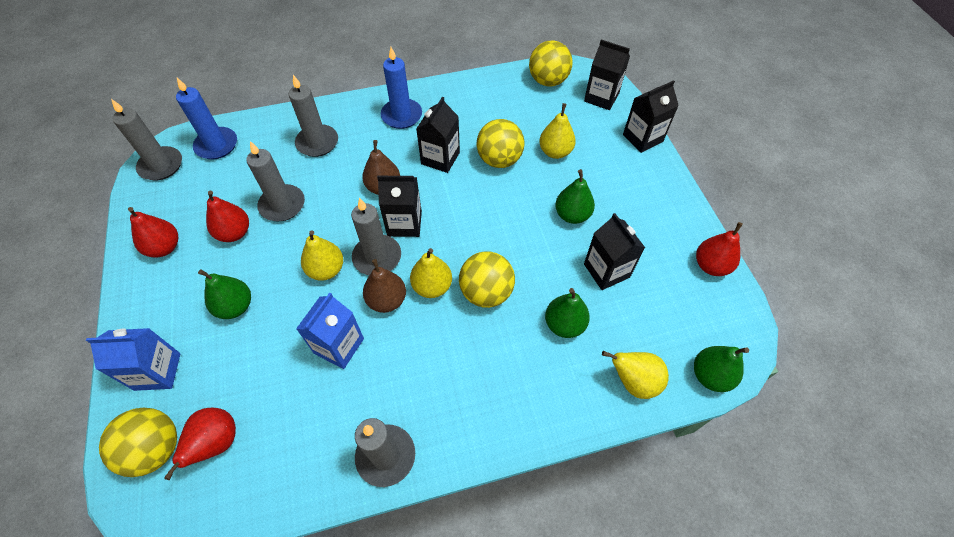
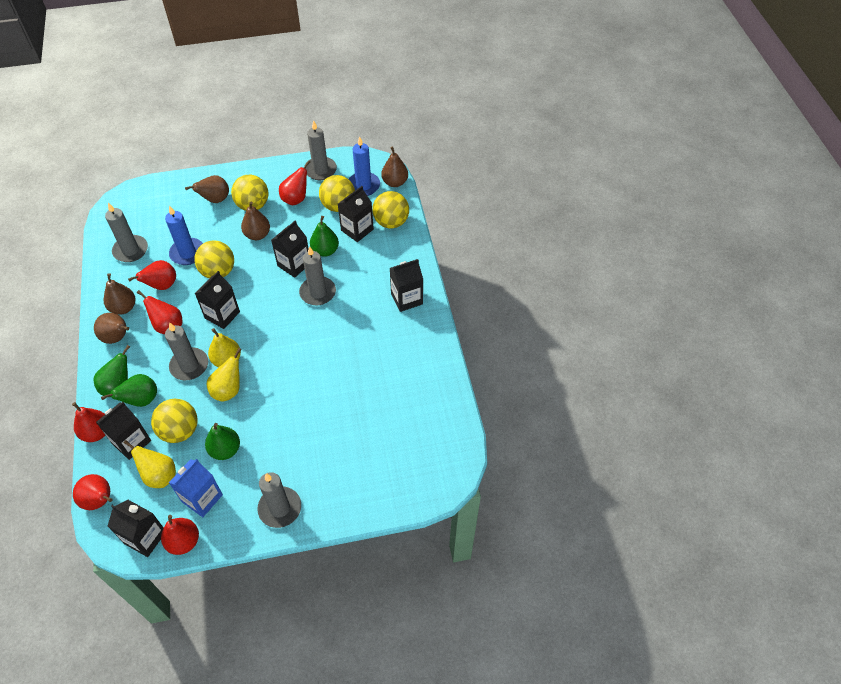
black carton: 5 -> 6
blue carton: 2 -> 1
brown pear: 2 -> 5
red pear: 4 -> 6
yellow ball: 4 -> 5
yellow pear: 4 -> 3

